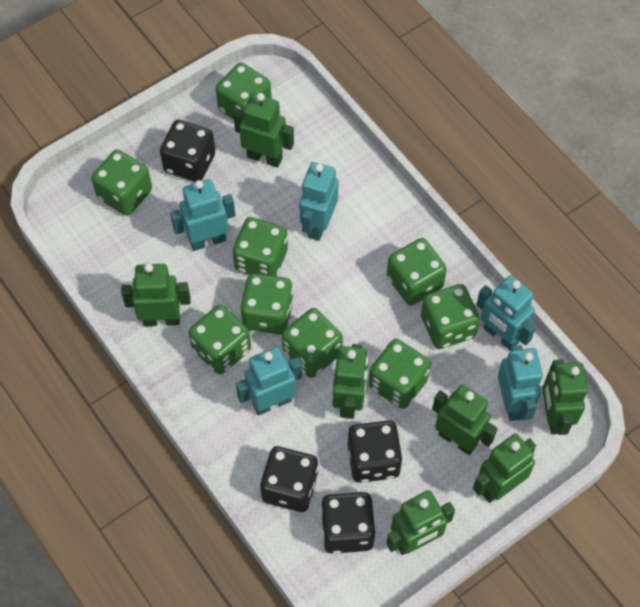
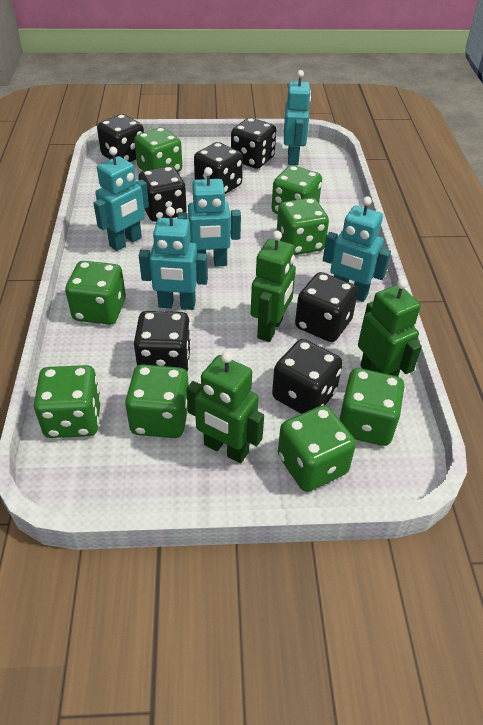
black dice: 4 -> 7
green dice: 9 -> 8
green robot: 7 -> 3

